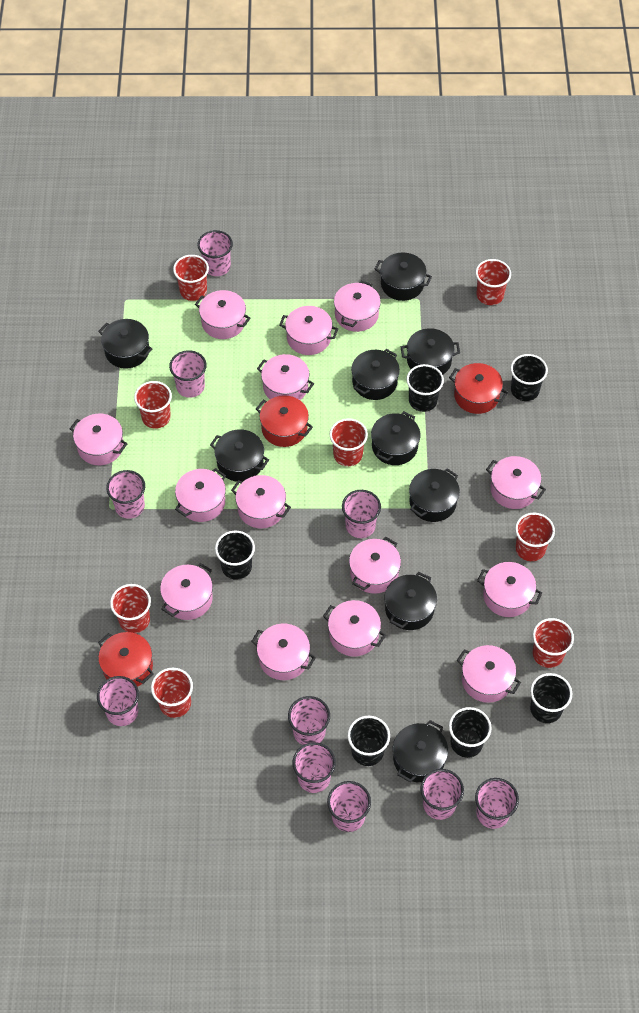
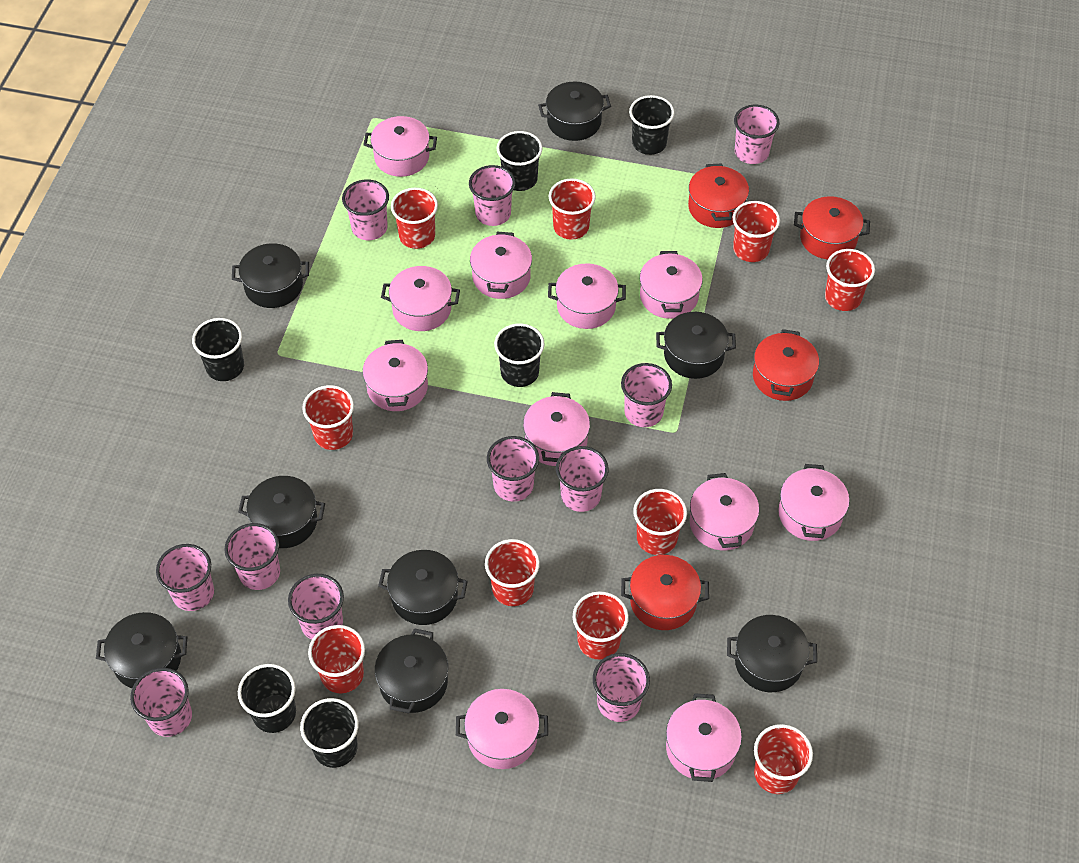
black pot: 9 -> 8
pink cup: 10 -> 11
pink pot: 14 -> 11
red cup: 8 -> 10
red pot: 3 -> 4

